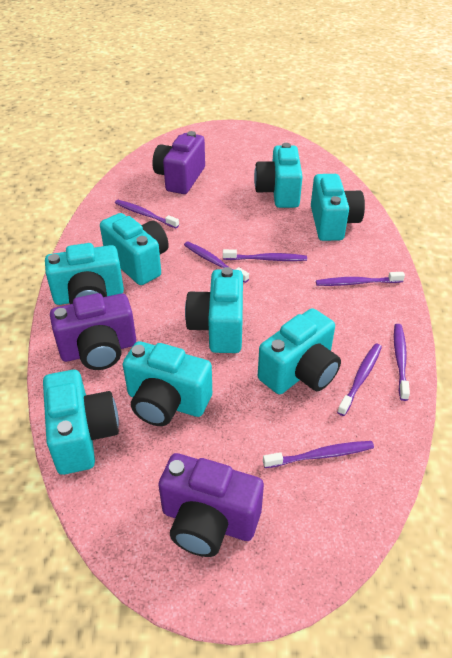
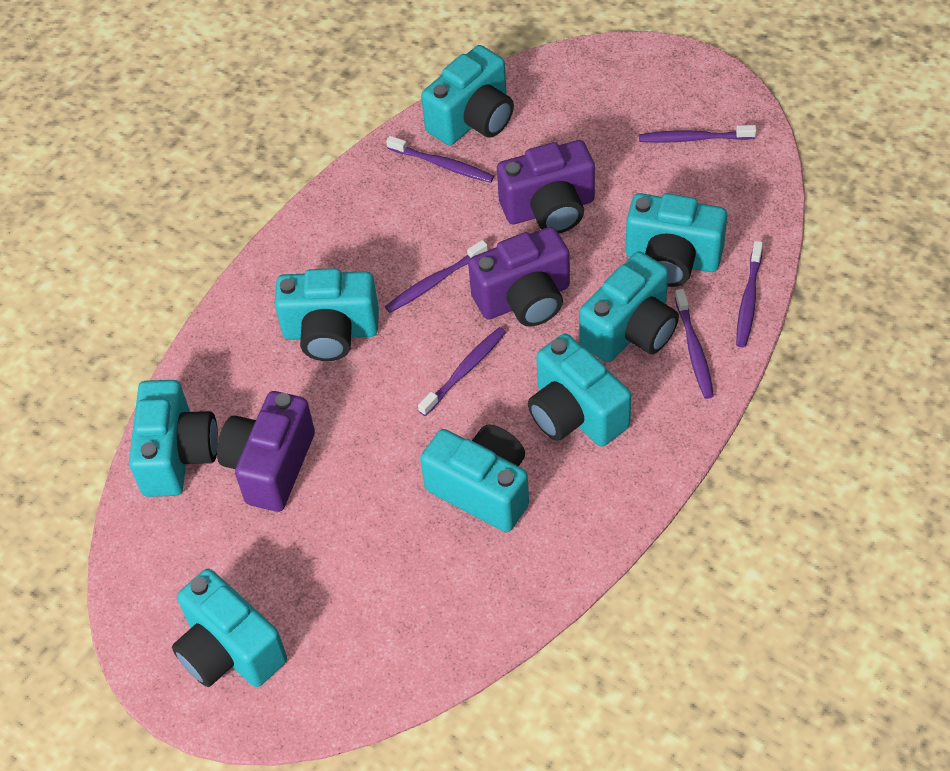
purple toothbrush: 7 -> 6

